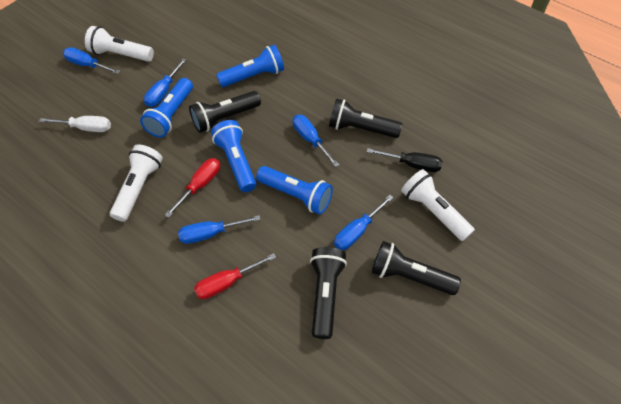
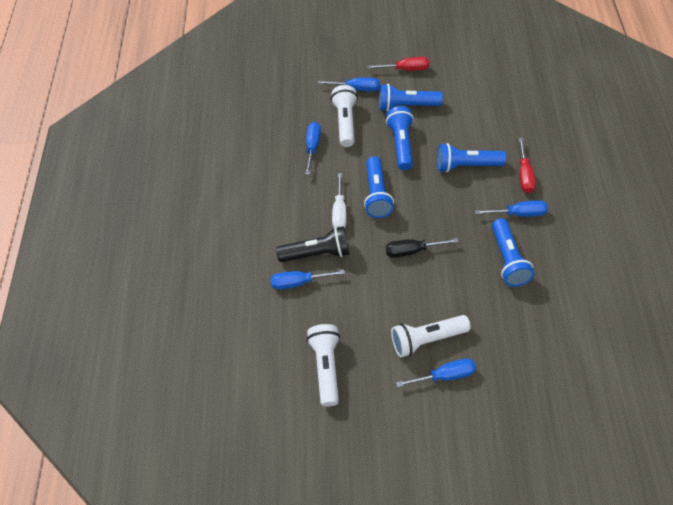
black flashlight: 4 -> 1
blue flashlight: 4 -> 5

